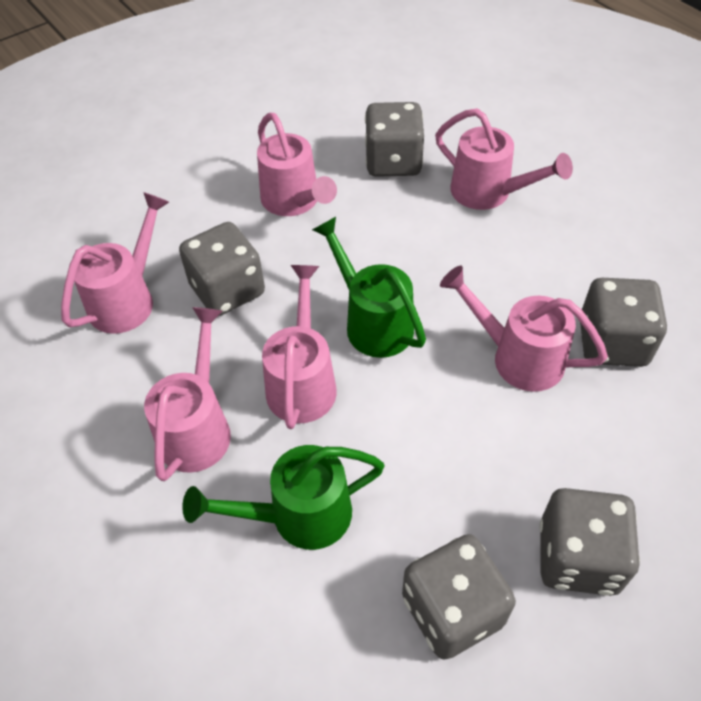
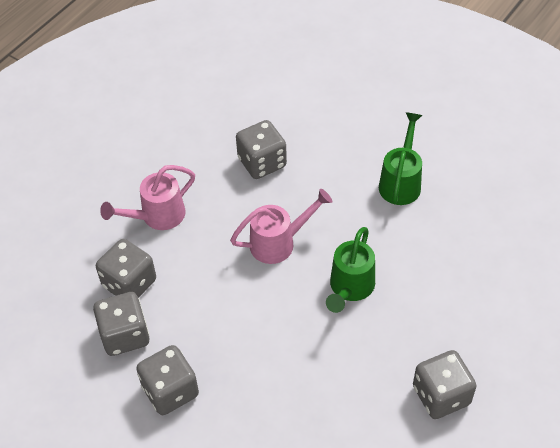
pink watering can: 6 -> 2

